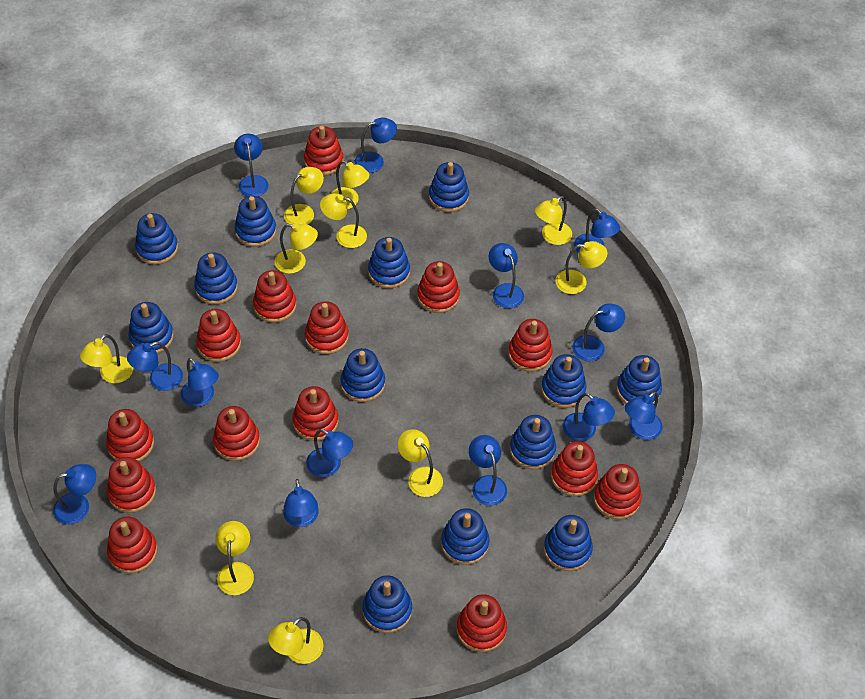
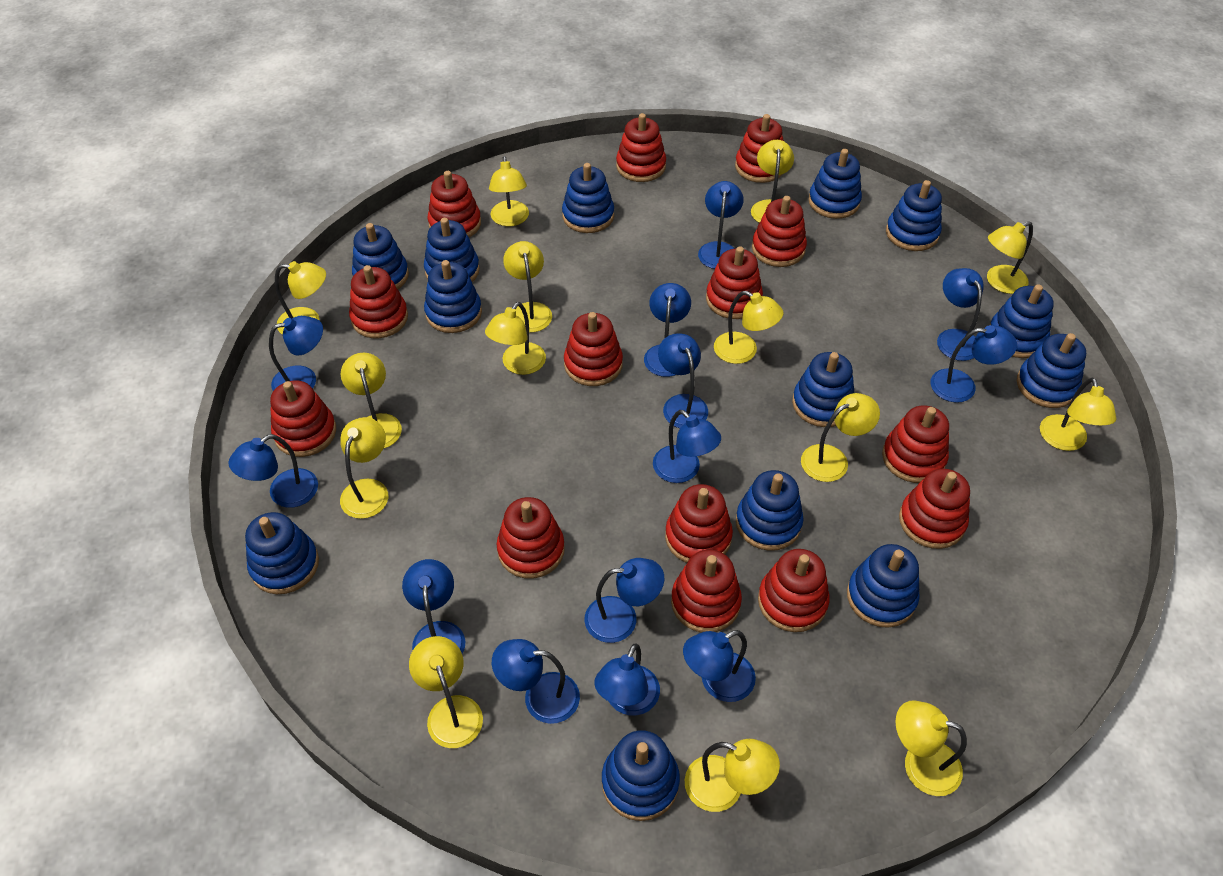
yellow lamp: 10 -> 14

